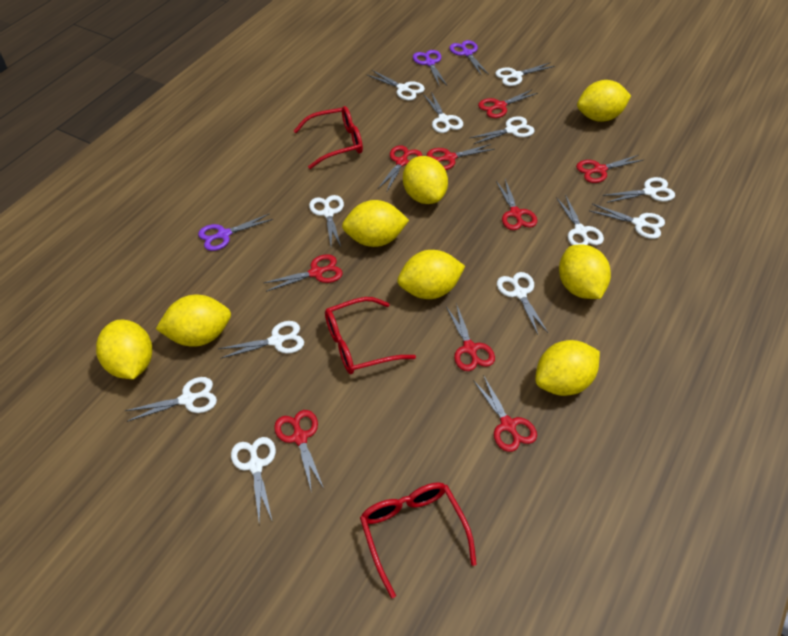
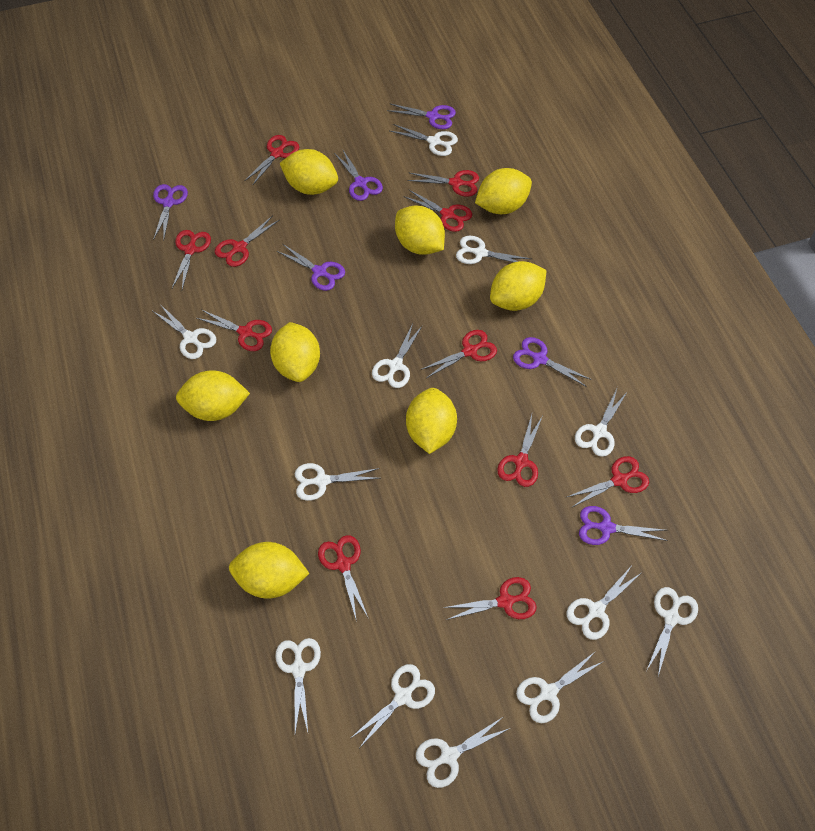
purple scissors: 3 -> 6
red glasses: 3 -> 0
red scissors: 9 -> 11

